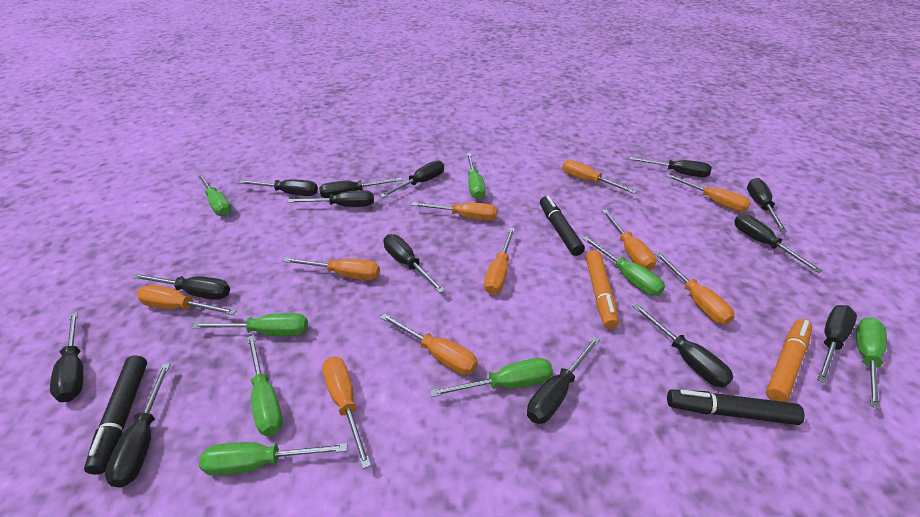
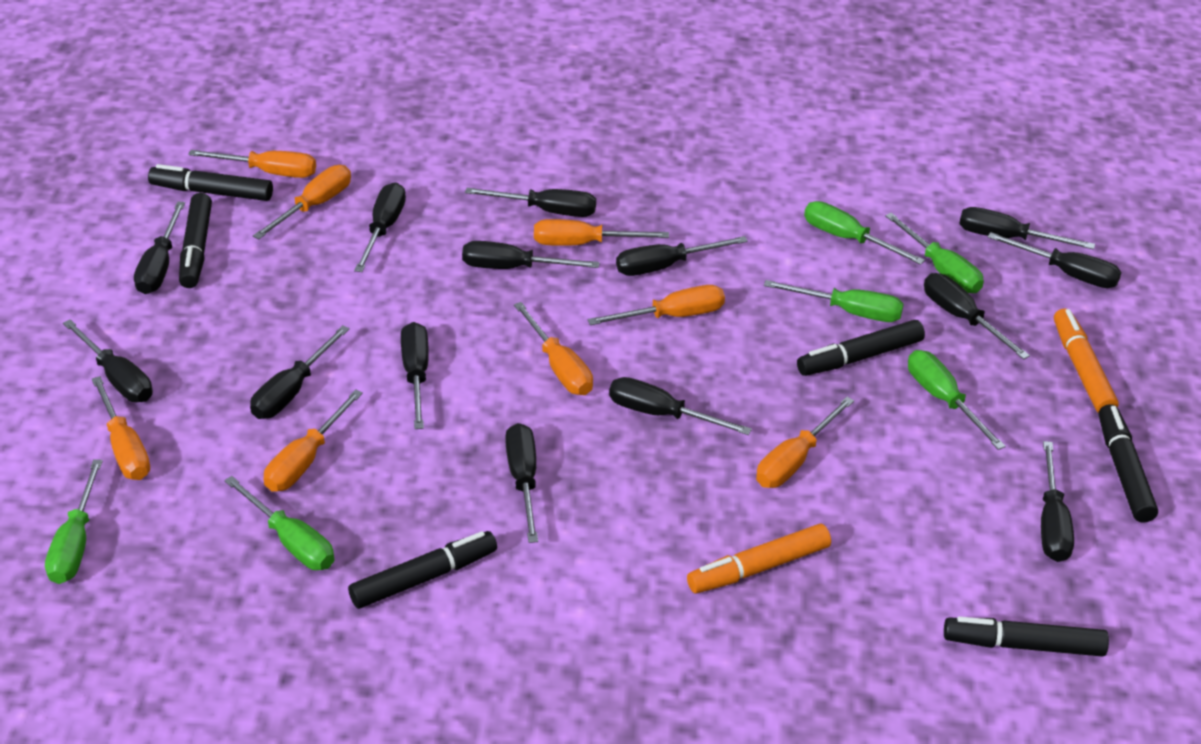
black marker: 3 -> 6
green screwdriver: 8 -> 6
orange screwdriver: 10 -> 8

